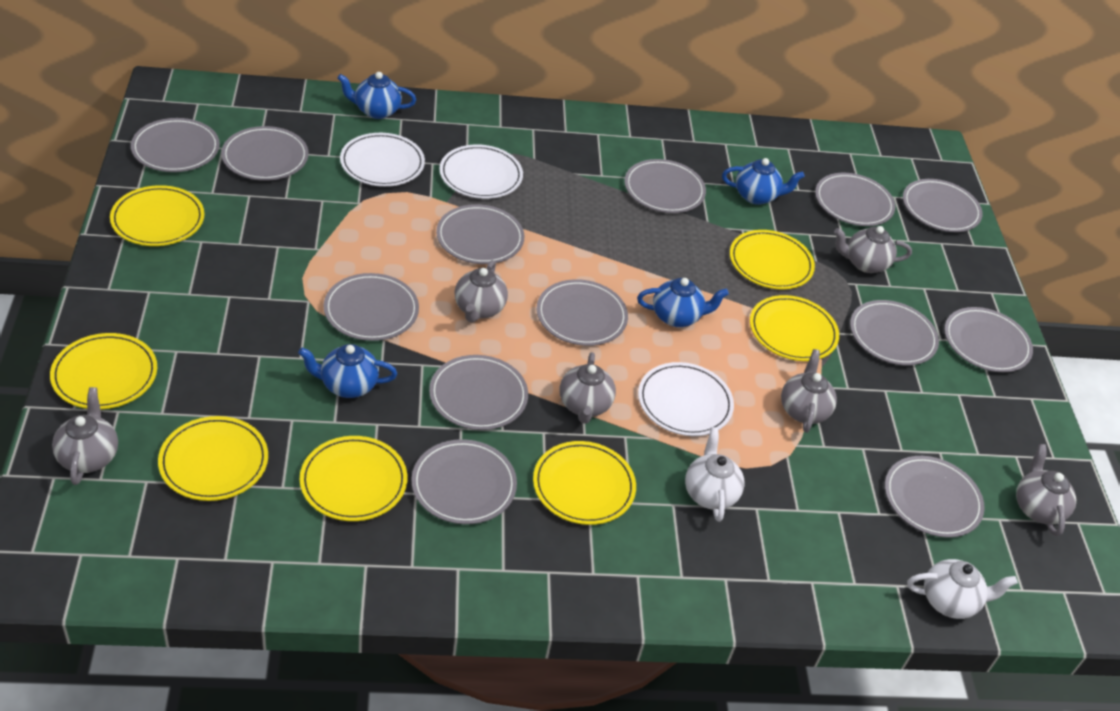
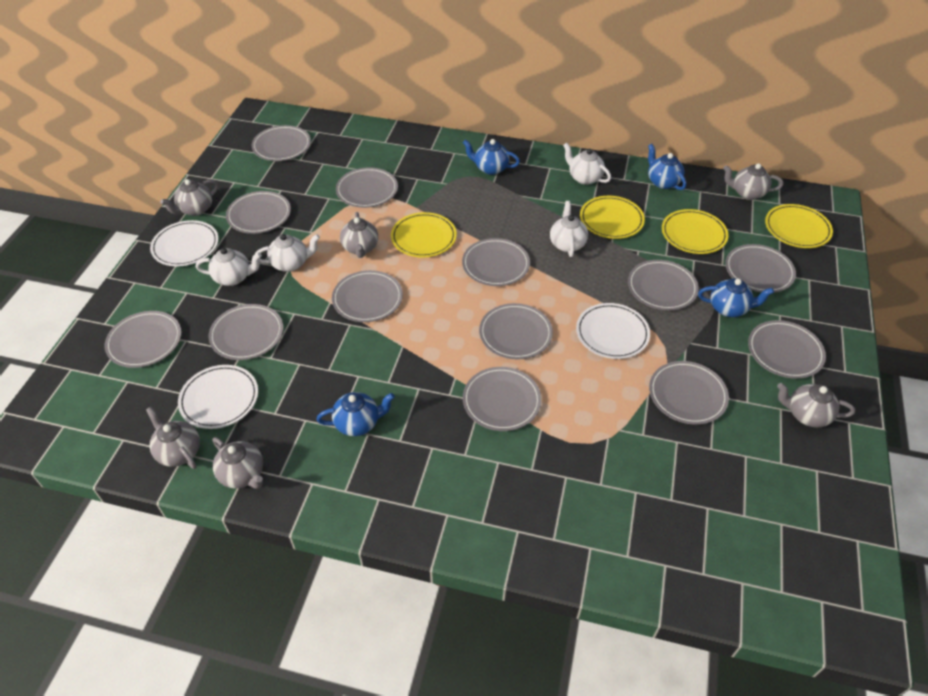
white teapot: 2 -> 4
yellow plate: 7 -> 4

